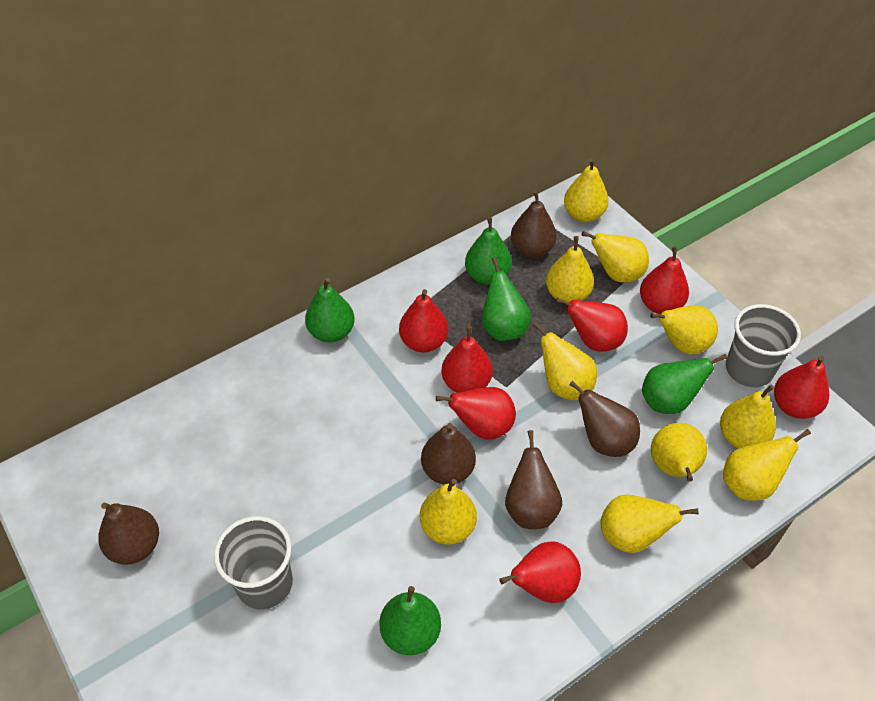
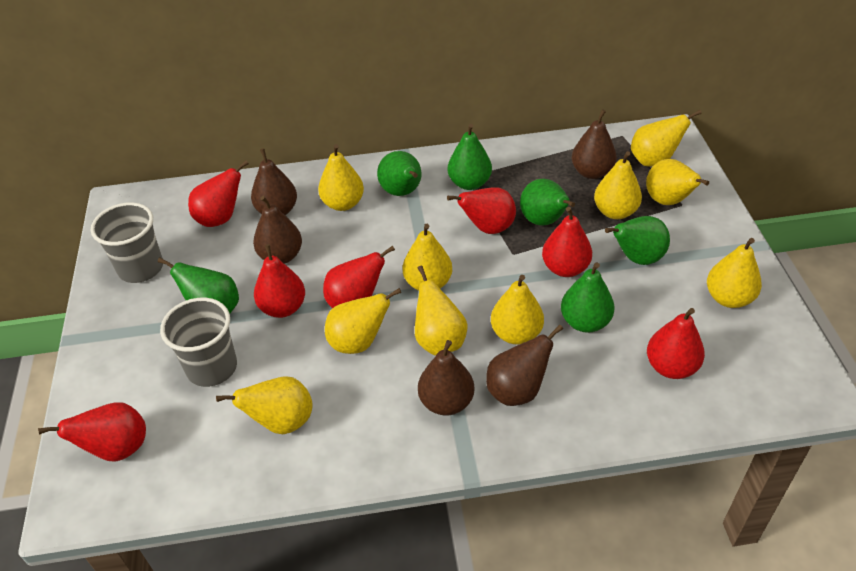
green pear: 5 -> 6

